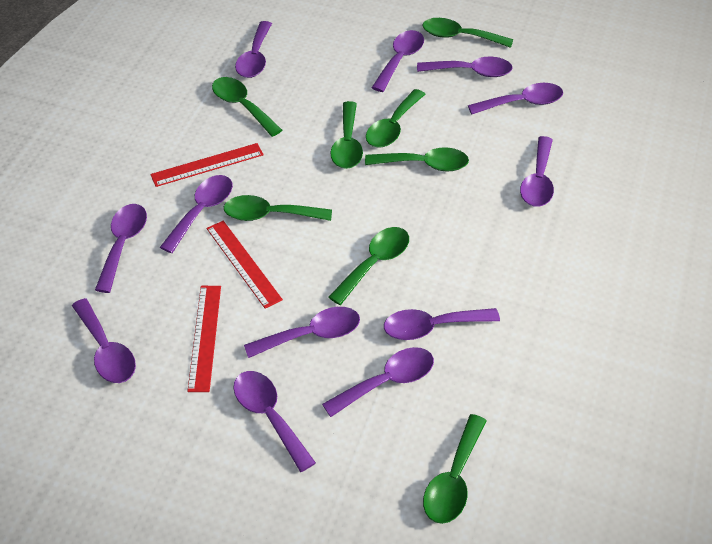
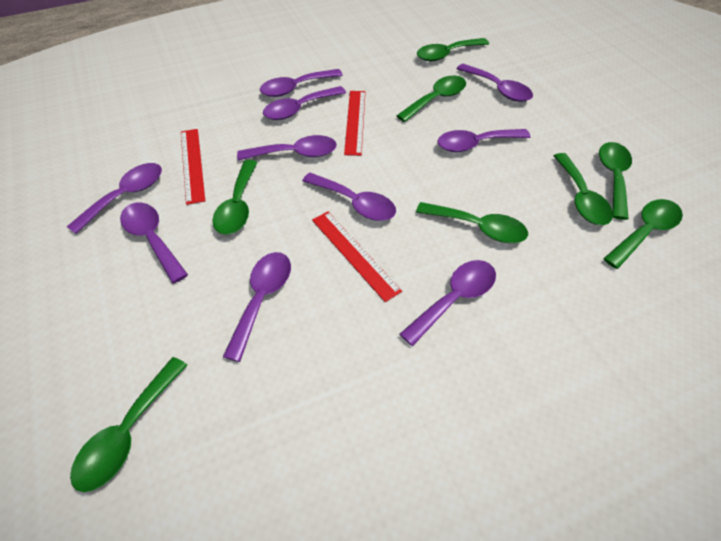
purple spoon: 12 -> 10

